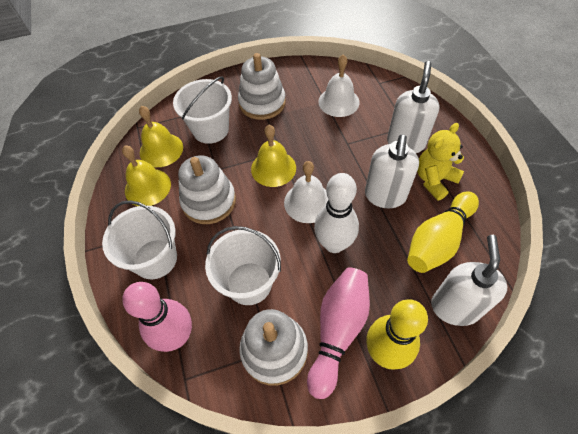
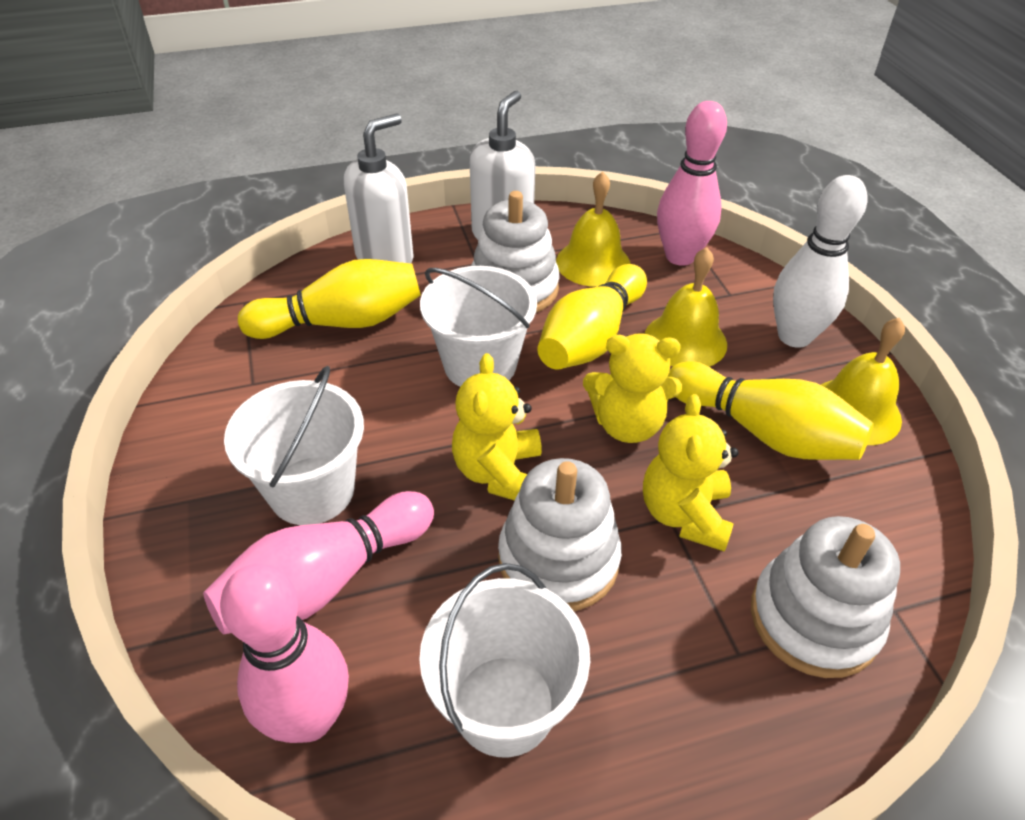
pink bowling pin: 2 -> 3
white bell: 2 -> 0
white soap dispenser: 3 -> 2
yellow bowling pin: 2 -> 3
yellow teddy bear: 1 -> 3

